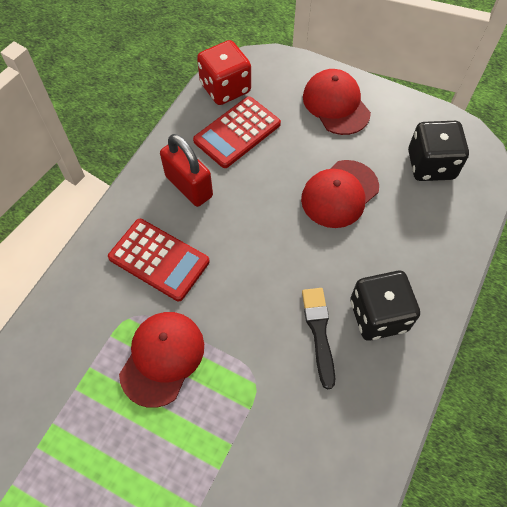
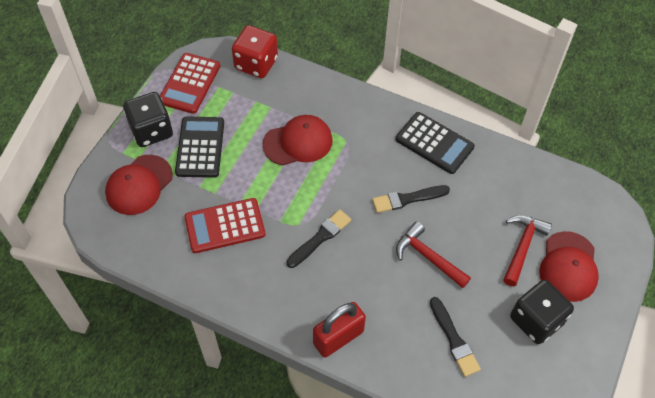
black brush: 1 -> 3
black calculator: 0 -> 2
red hammer: 0 -> 2

